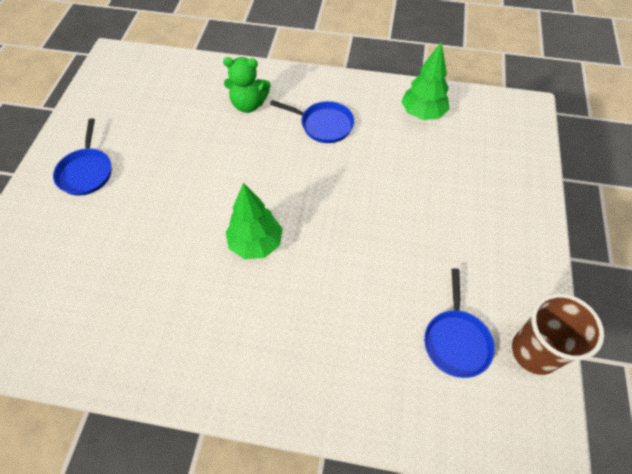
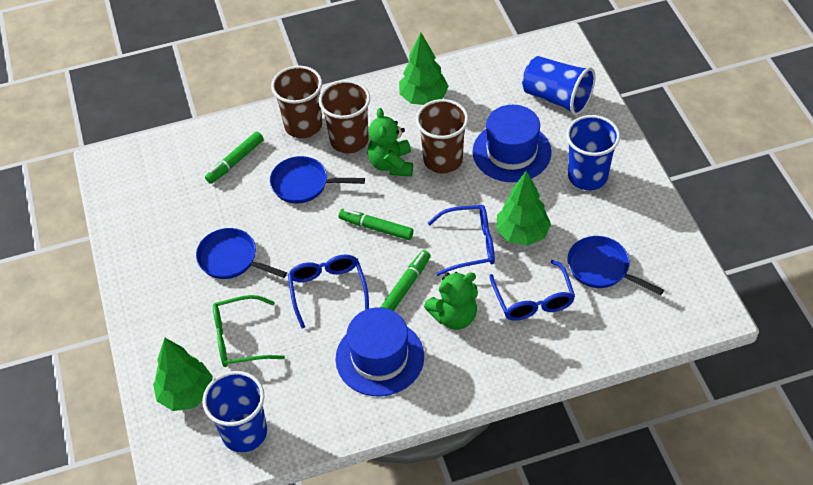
blue cup: 0 -> 3
blue glasses: 0 -> 3
blue hat: 0 -> 2
brown cup: 1 -> 3
green glasses: 0 -> 1
green marker: 0 -> 3
green teddy bear: 1 -> 2
green tree: 2 -> 3

